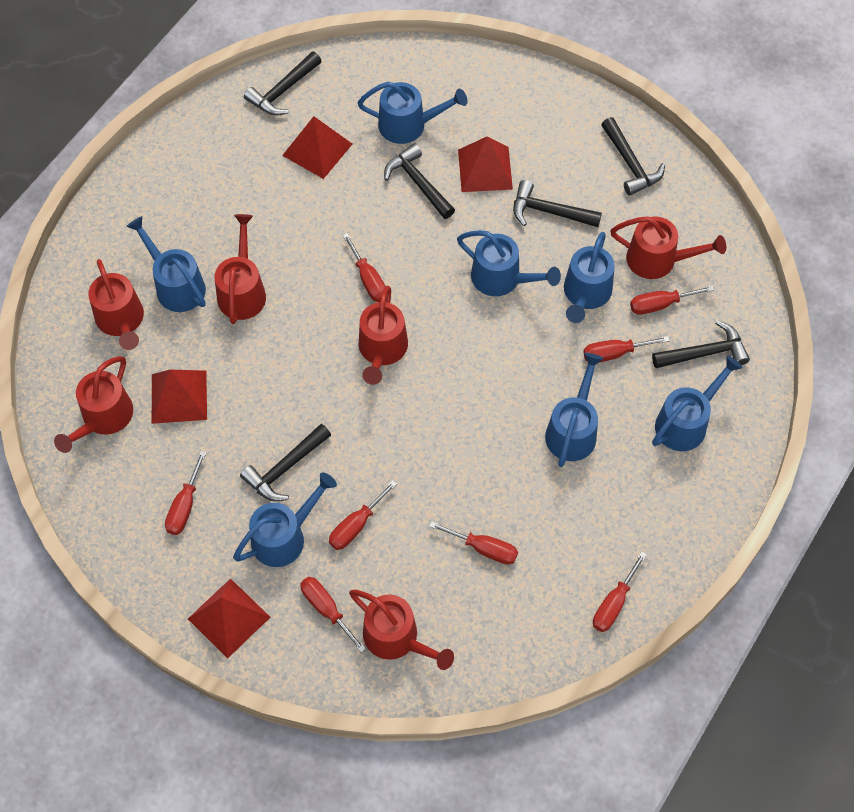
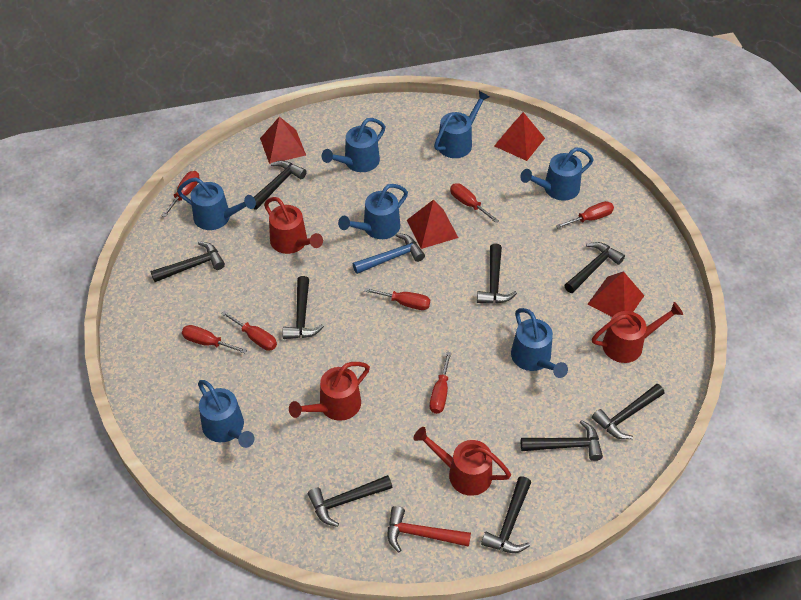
black hammer: 6 -> 9
blue hammer: 0 -> 1
red hammer: 0 -> 1
red screwdriver: 8 -> 7
red watering can: 6 -> 4

